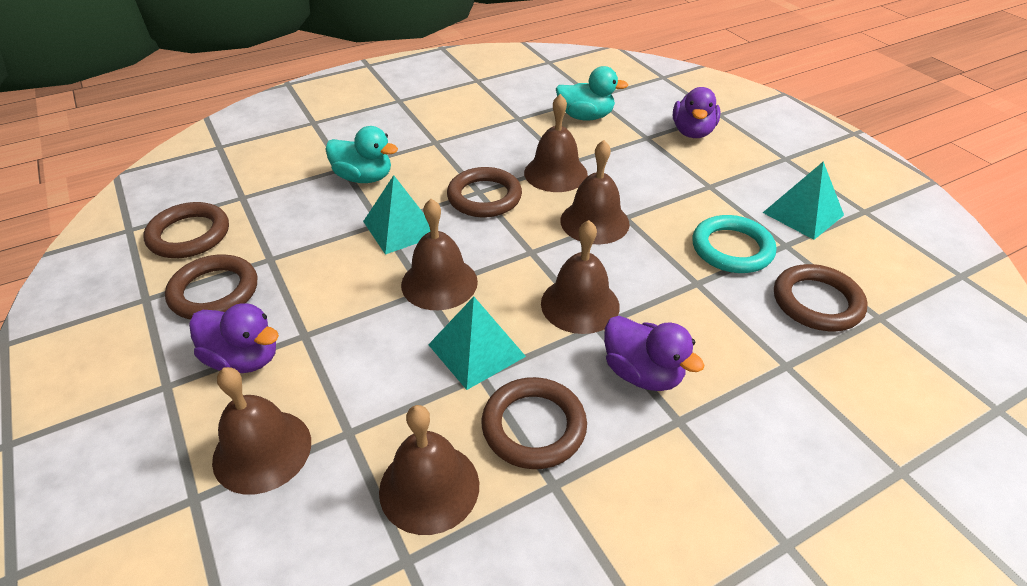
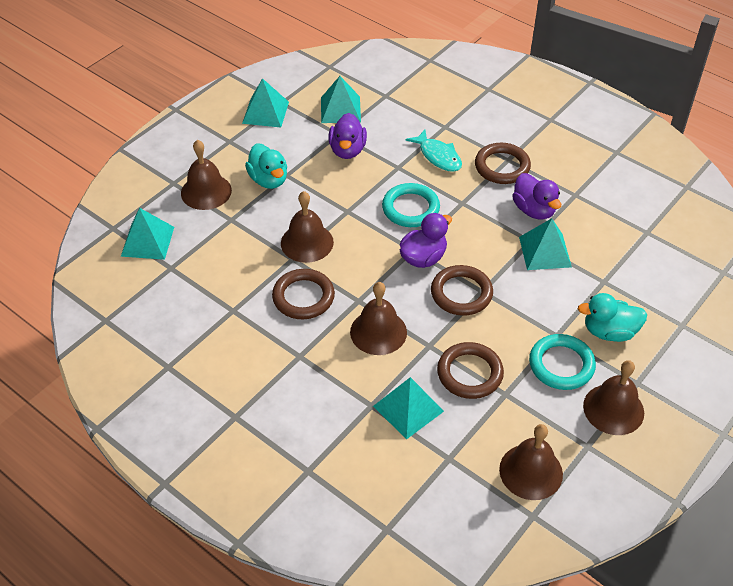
brown bell: 6 -> 5
brown ring: 5 -> 4
turquoise fish: 0 -> 1
turquoise pyramid: 3 -> 5
turquoise ring: 1 -> 2

